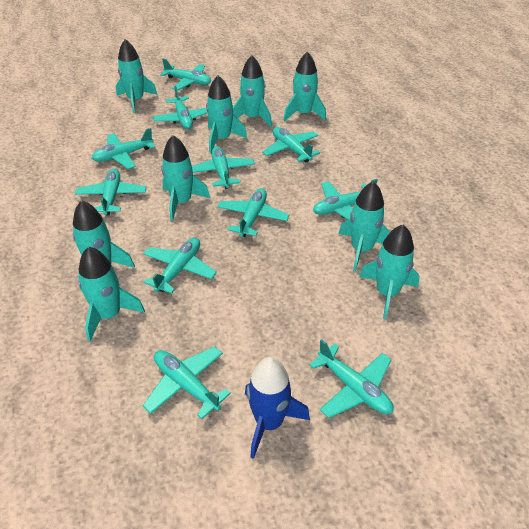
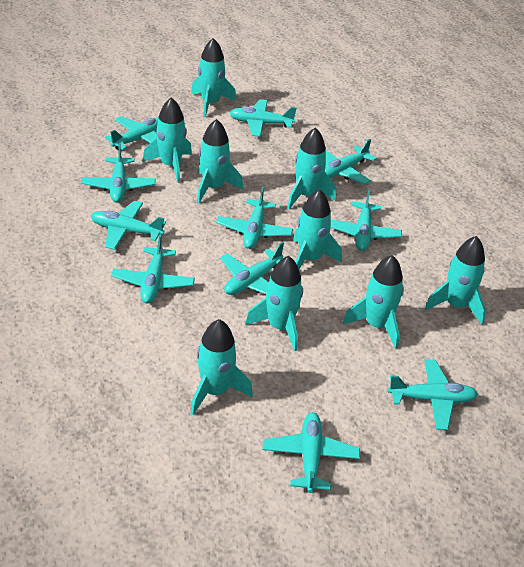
blue rocket: 1 -> 0

